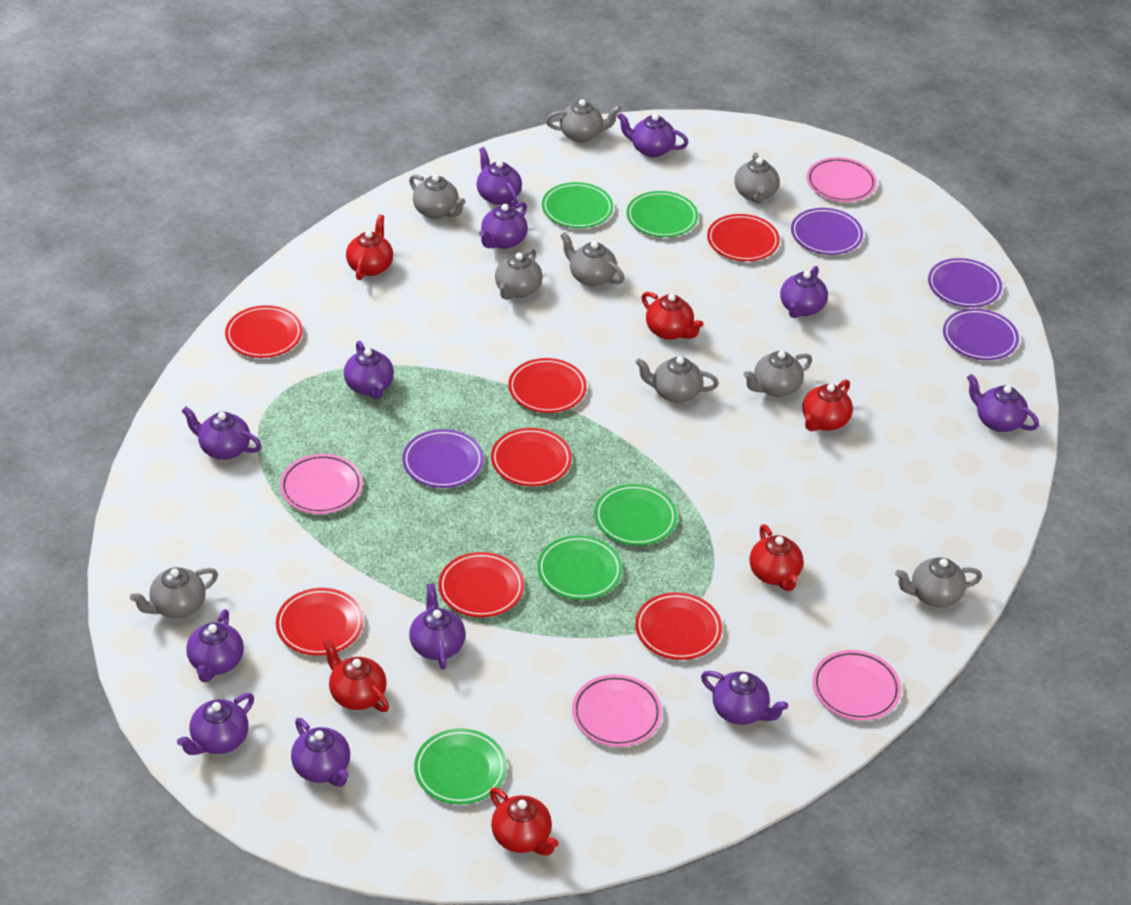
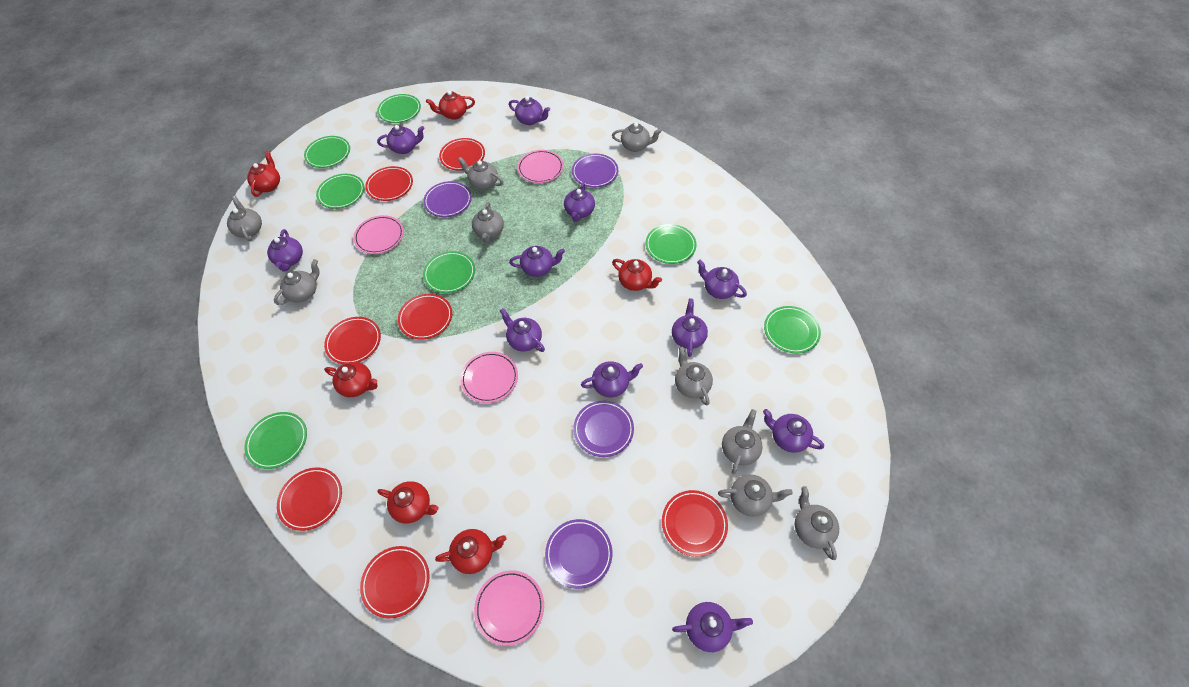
green plate: 5 -> 7
purple teapot: 12 -> 11

